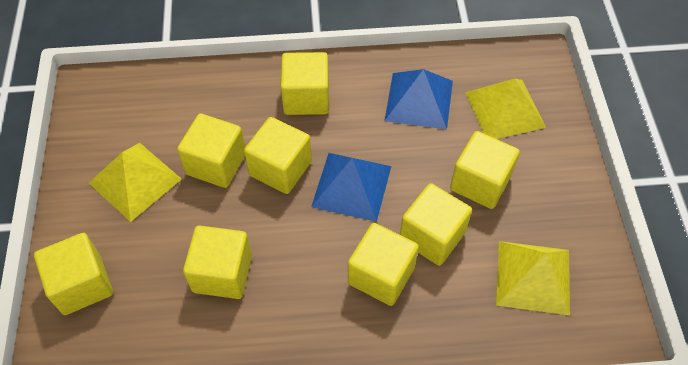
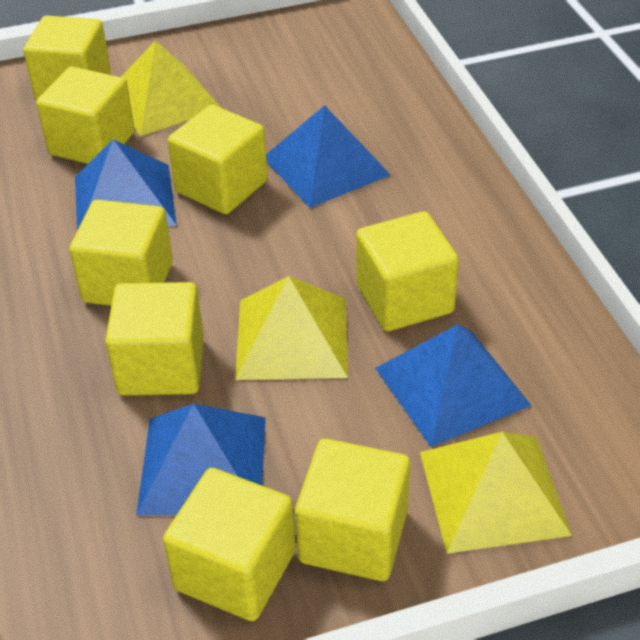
blue pyramid: 2 -> 4

